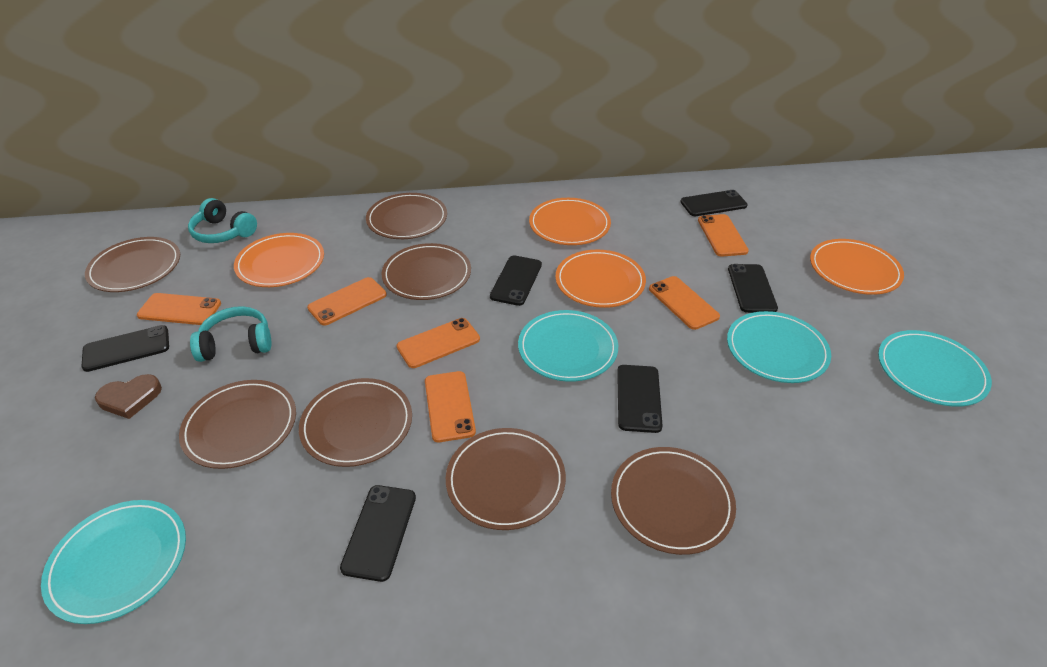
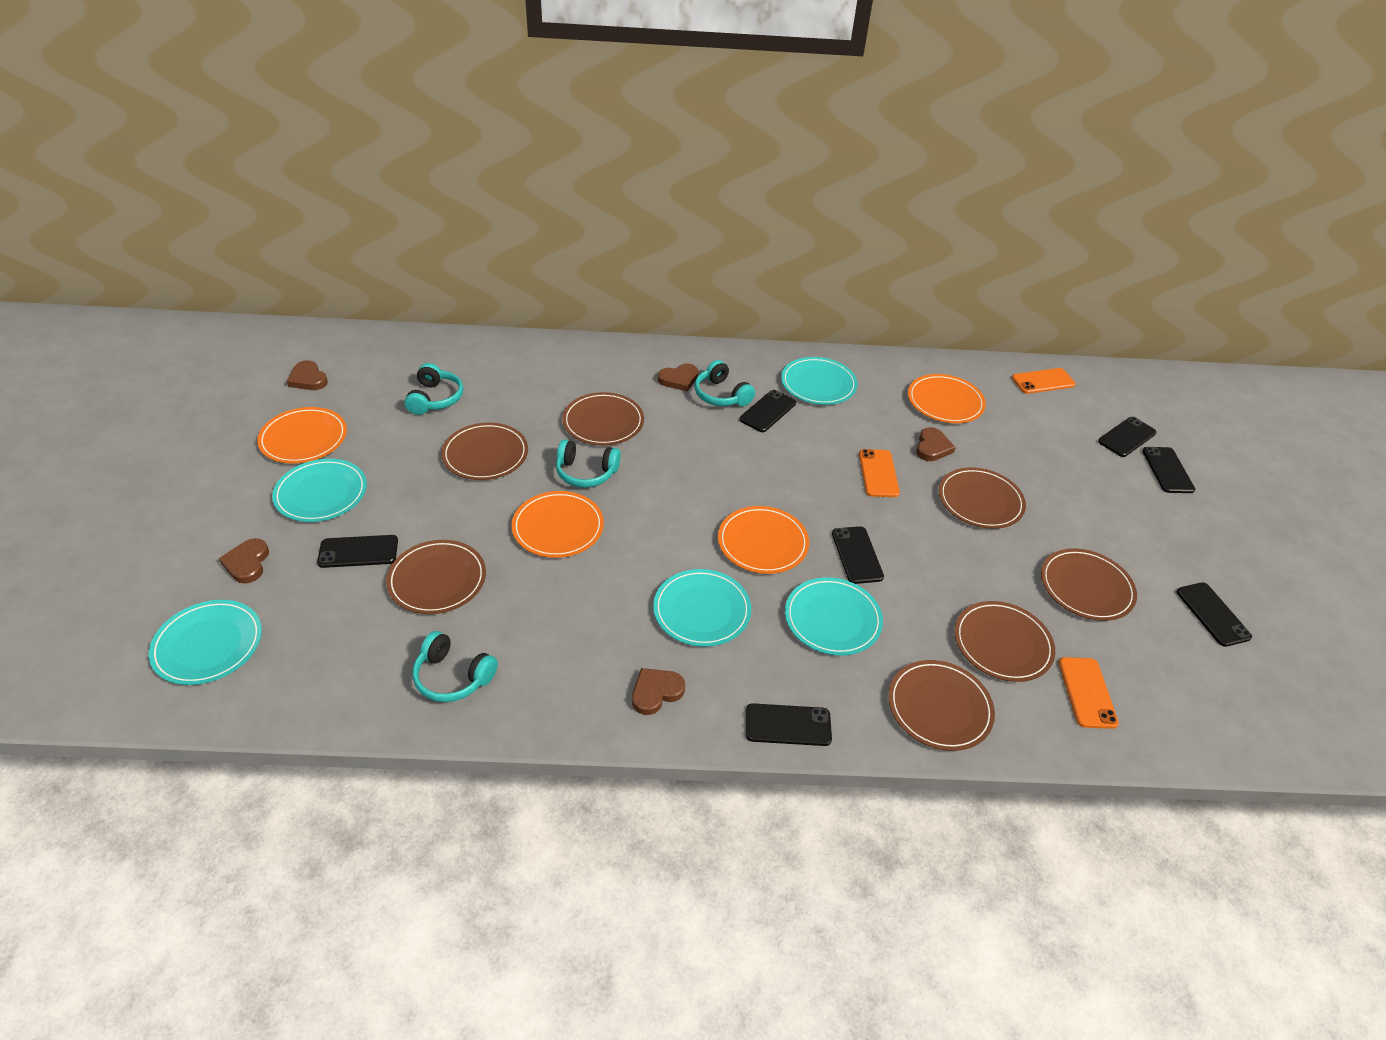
black phone: 6 -> 7
brown heart: 1 -> 5
orange phone: 6 -> 3
turquoise headphones: 2 -> 4
turquoise plate: 4 -> 5

